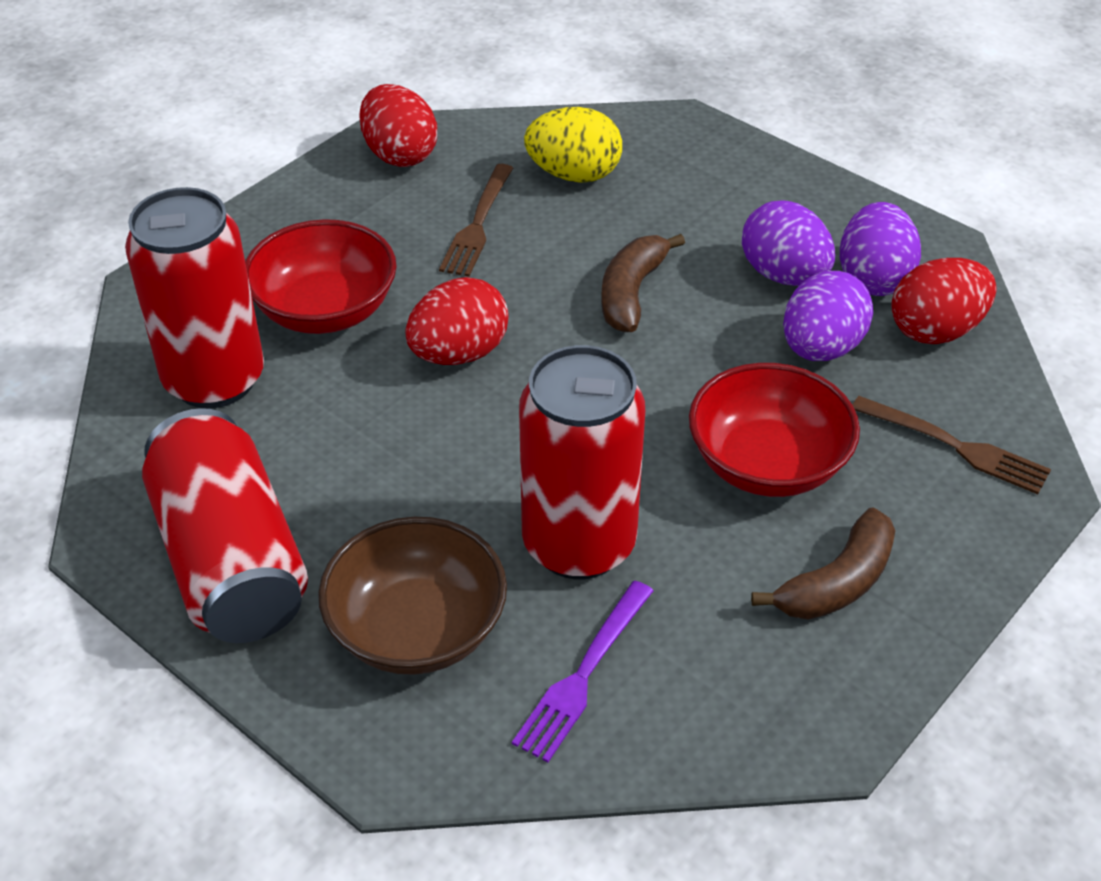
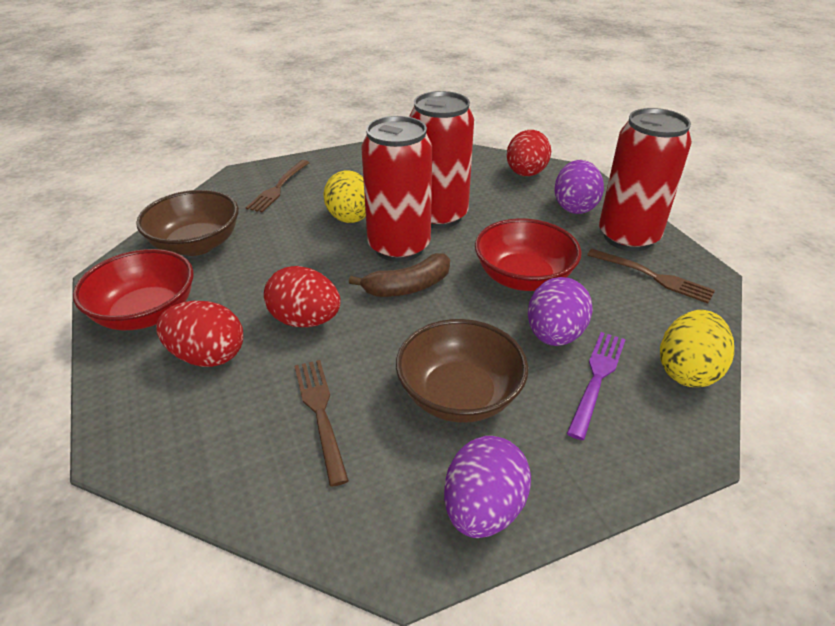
brown banana: 2 -> 1
brown bowl: 1 -> 2
brown fork: 2 -> 3
yellow egg: 1 -> 2

